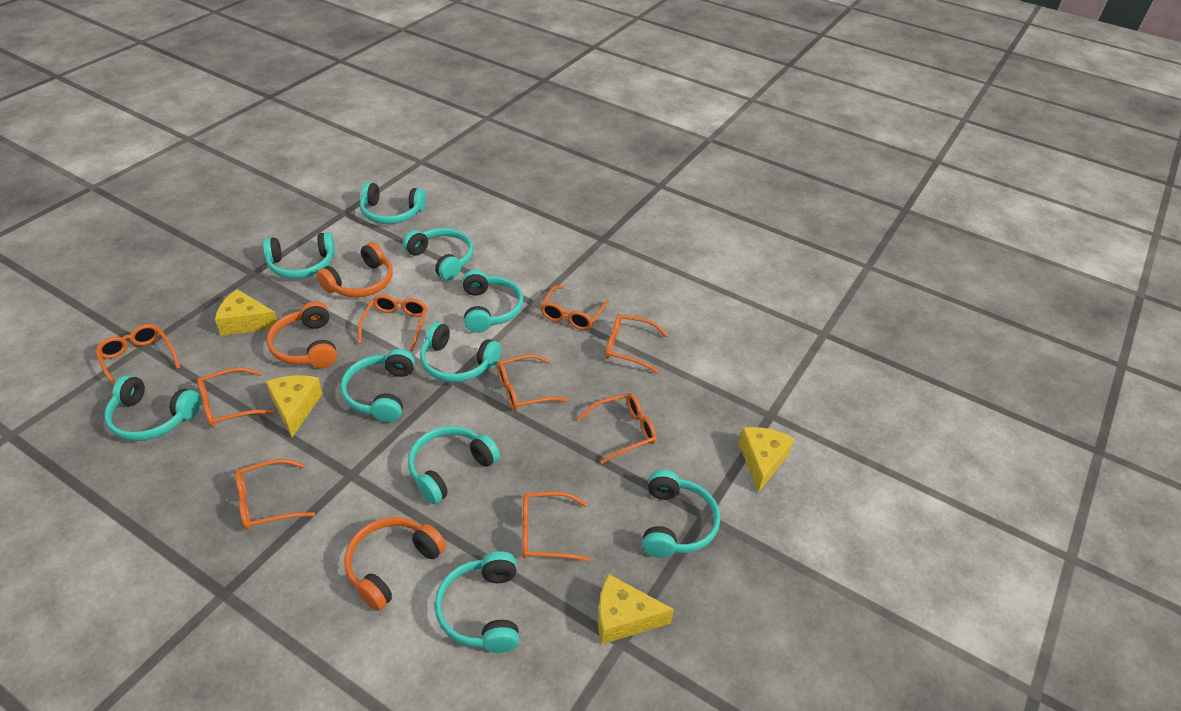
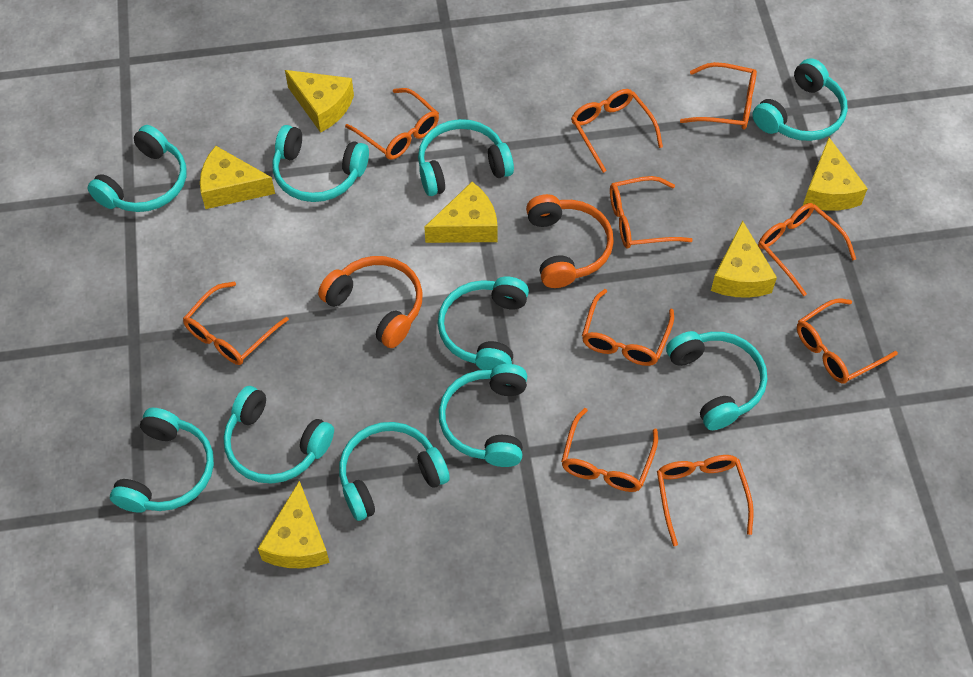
orange glasses: 9 -> 10
orange headphones: 3 -> 2
yellow cheese: 4 -> 6

